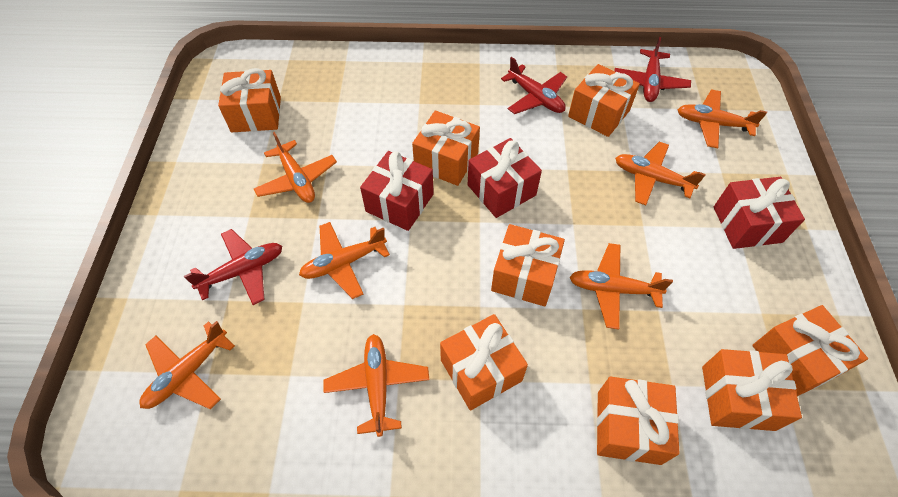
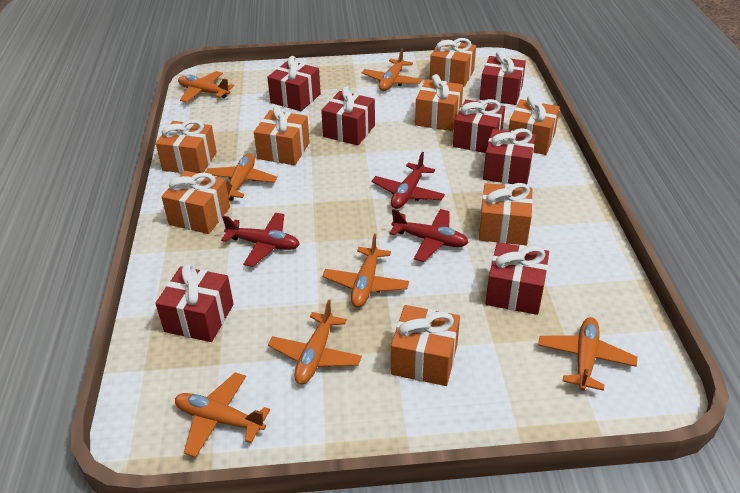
red gift: 3 -> 7

